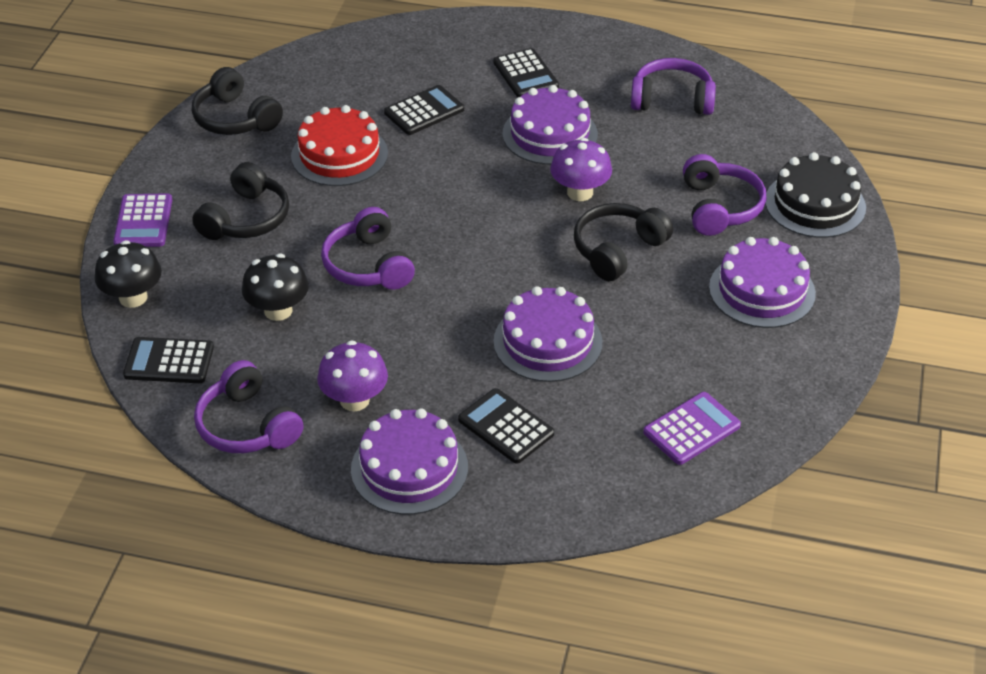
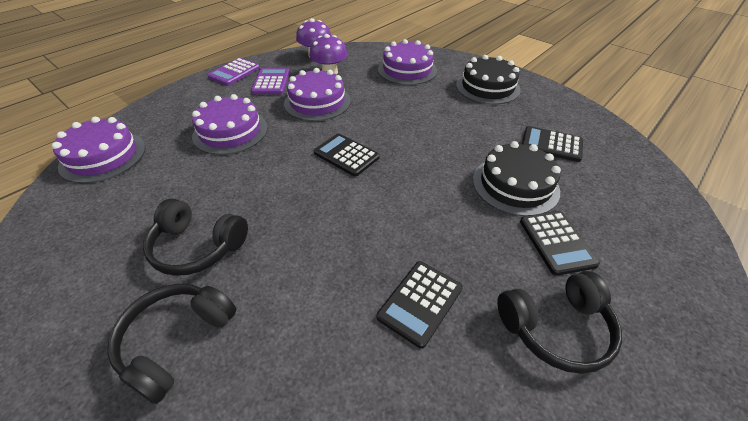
black cake: 1 -> 2
black mushroom: 2 -> 0
purple headphones: 4 -> 0
red cake: 1 -> 0

